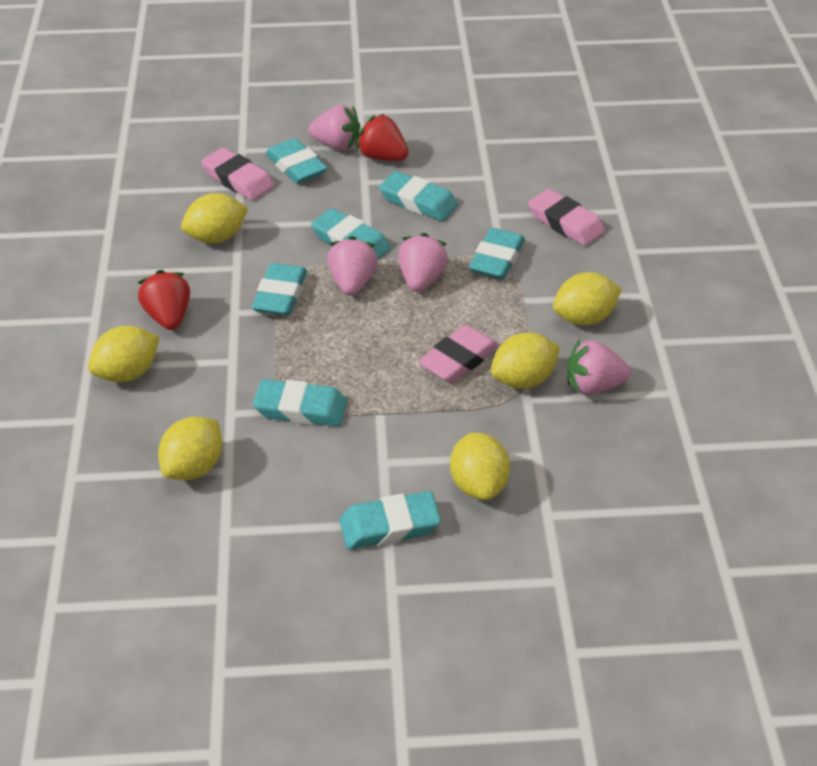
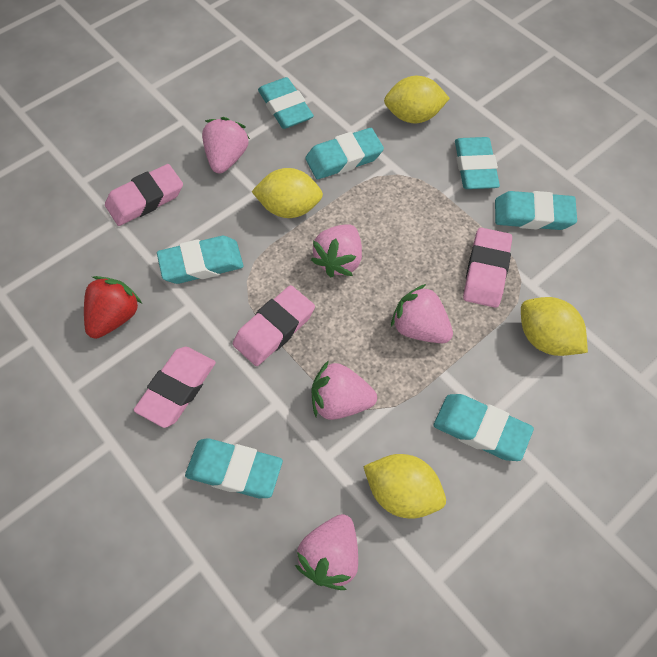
pink eraser: 3 -> 4
pink strawberry: 4 -> 5
red strawberry: 2 -> 1
yellow lemon: 6 -> 4

